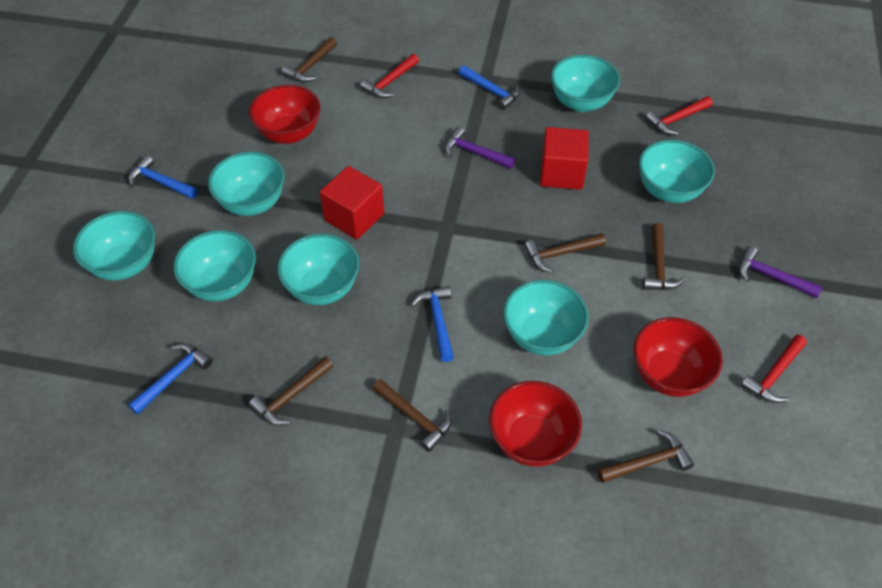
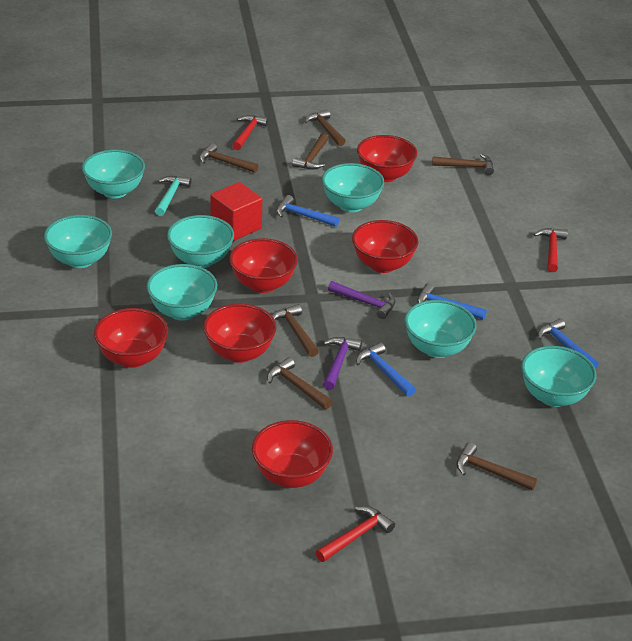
brown hammer: 6 -> 7
red bowl: 3 -> 6
red cube: 2 -> 1
turquoise hammer: 0 -> 1

